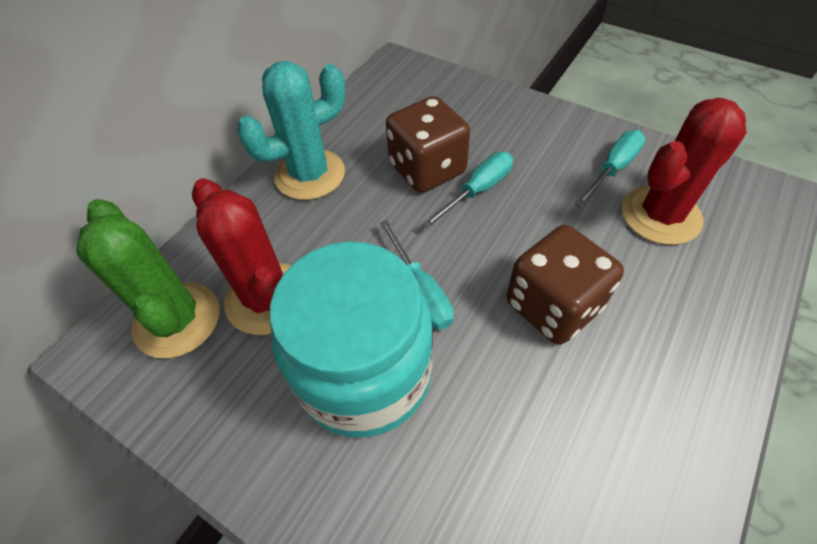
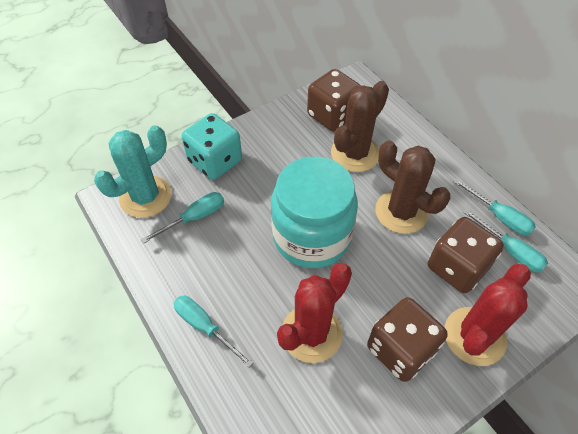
brown cactus: 0 -> 2
brown dice: 2 -> 3
green cactus: 1 -> 0
turquoise dice: 0 -> 1
turquoise screwdriver: 3 -> 4

